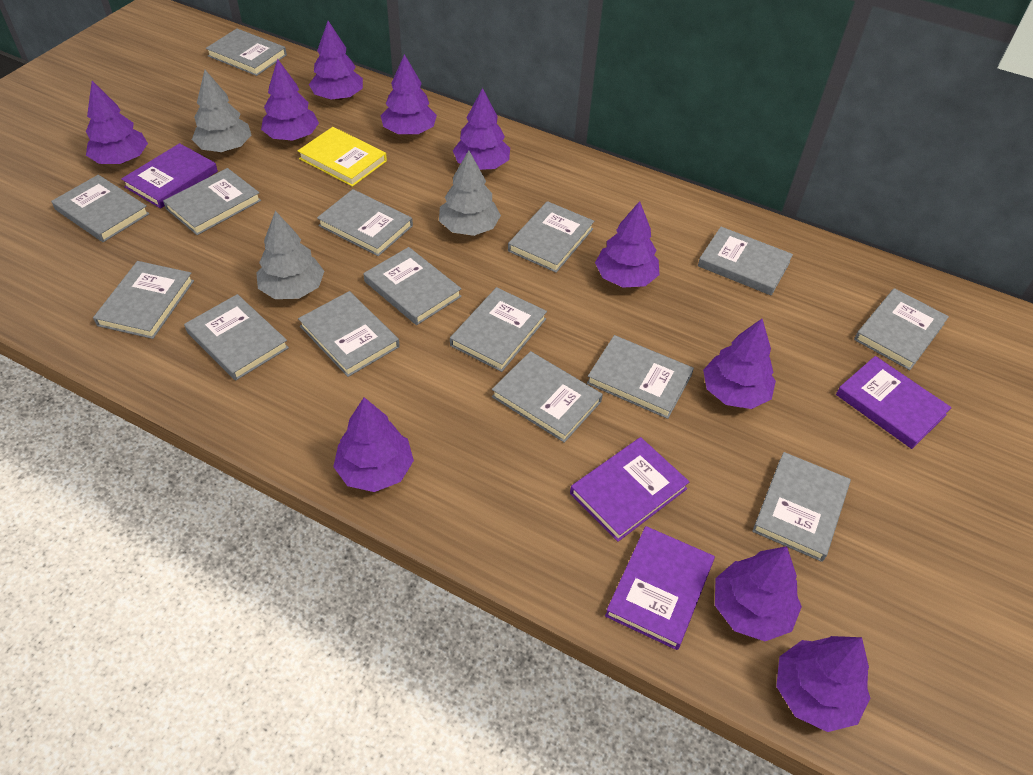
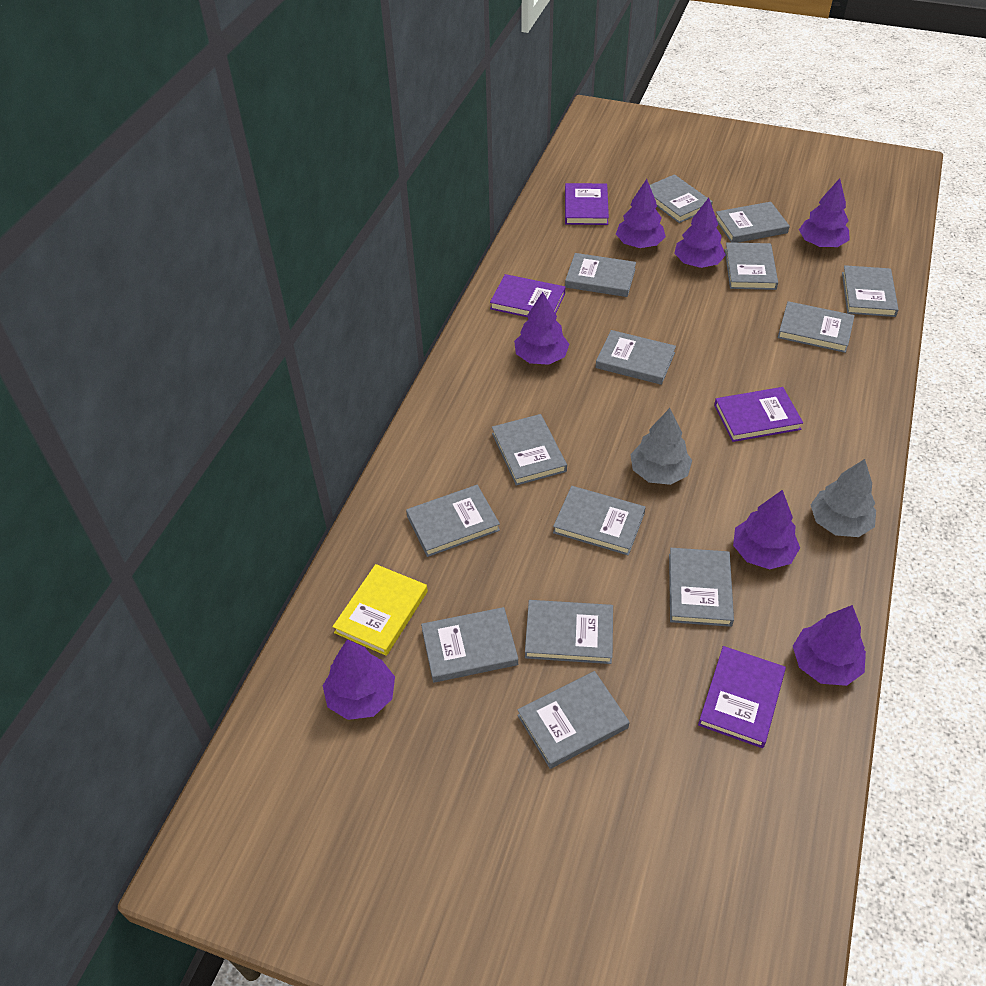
grey book: 15 -> 14
grey tree: 3 -> 2
purple tree: 10 -> 7

